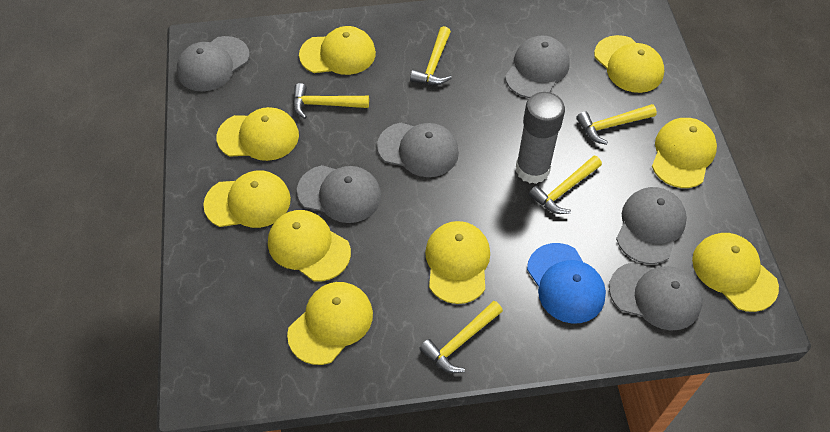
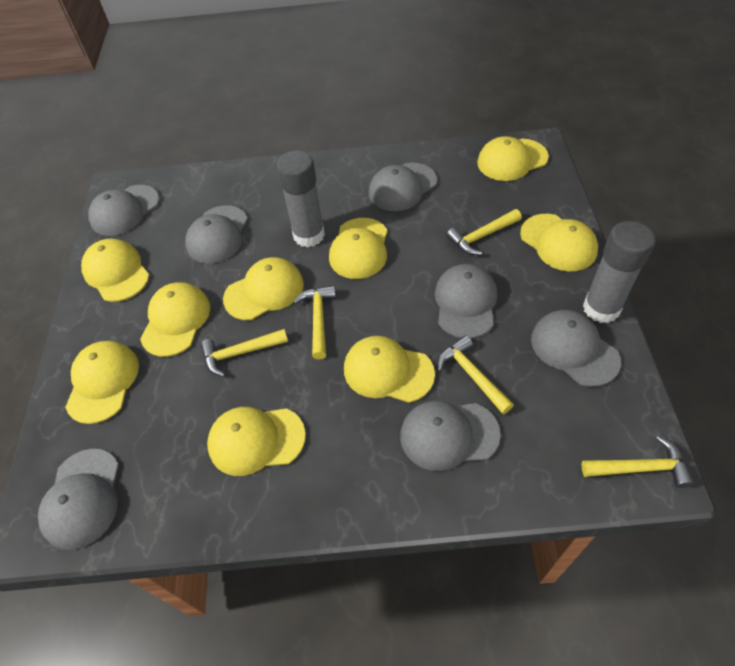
blue cap: 1 -> 0
grey cap: 6 -> 7
grey glue stick: 1 -> 2

